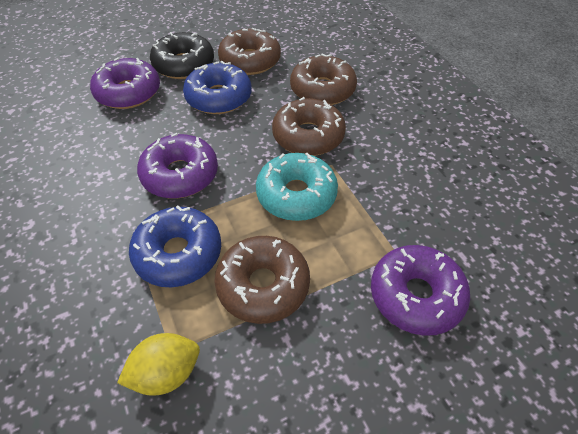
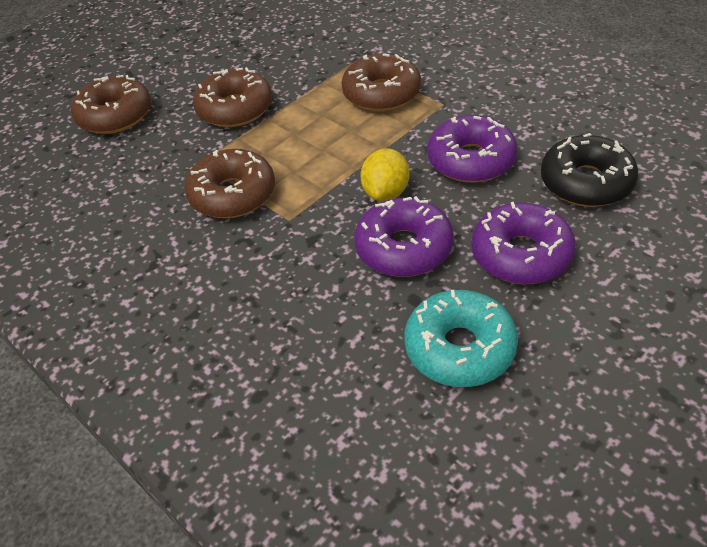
blue donut: 2 -> 0

